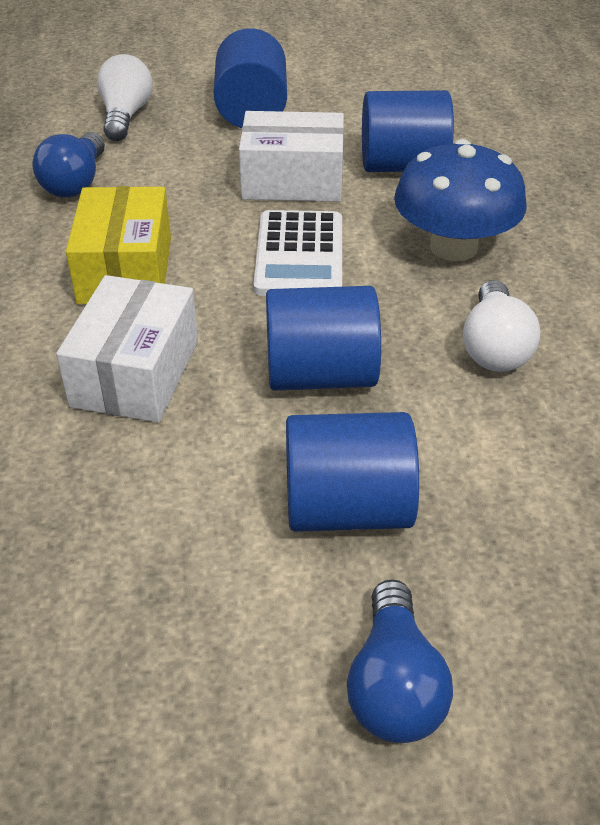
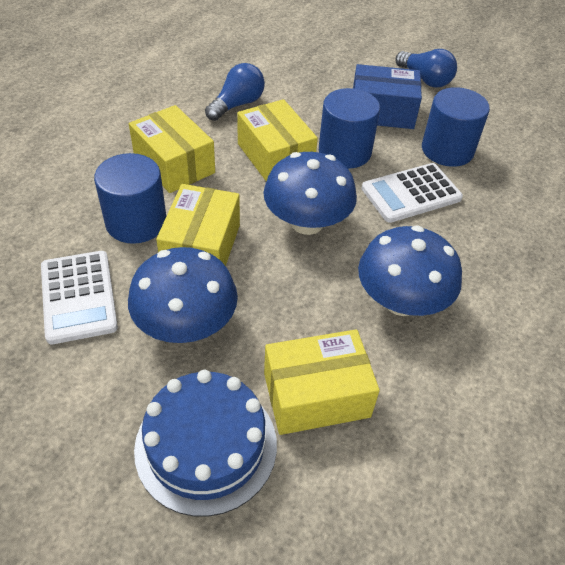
blue box: 0 -> 1
blue cake: 0 -> 1
blue cylinder: 4 -> 3
blue mushroom: 1 -> 3
white box: 2 -> 0
white calculator: 1 -> 2
white light bulb: 2 -> 0
yellow box: 1 -> 4

